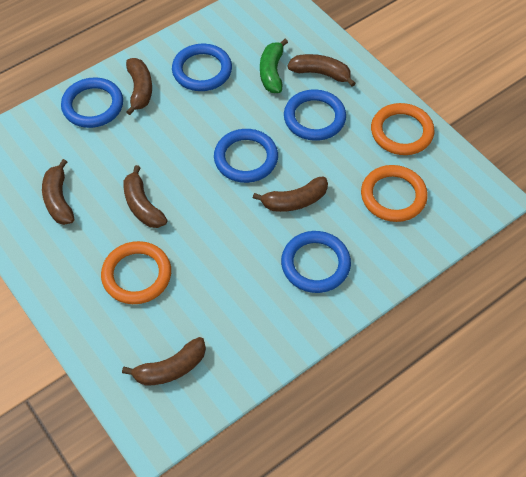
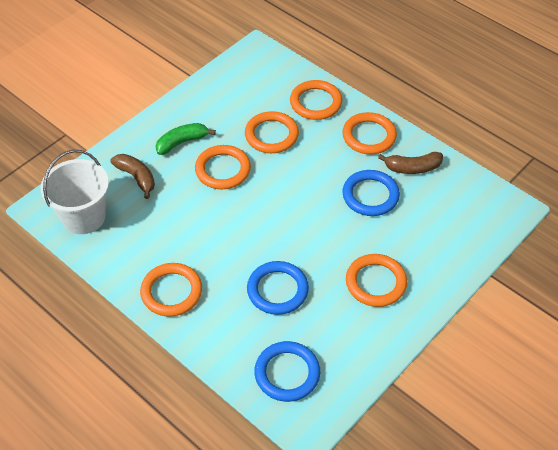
blue ring: 5 -> 3
brown banana: 6 -> 2
orange ring: 3 -> 6
white bucket: 0 -> 1

